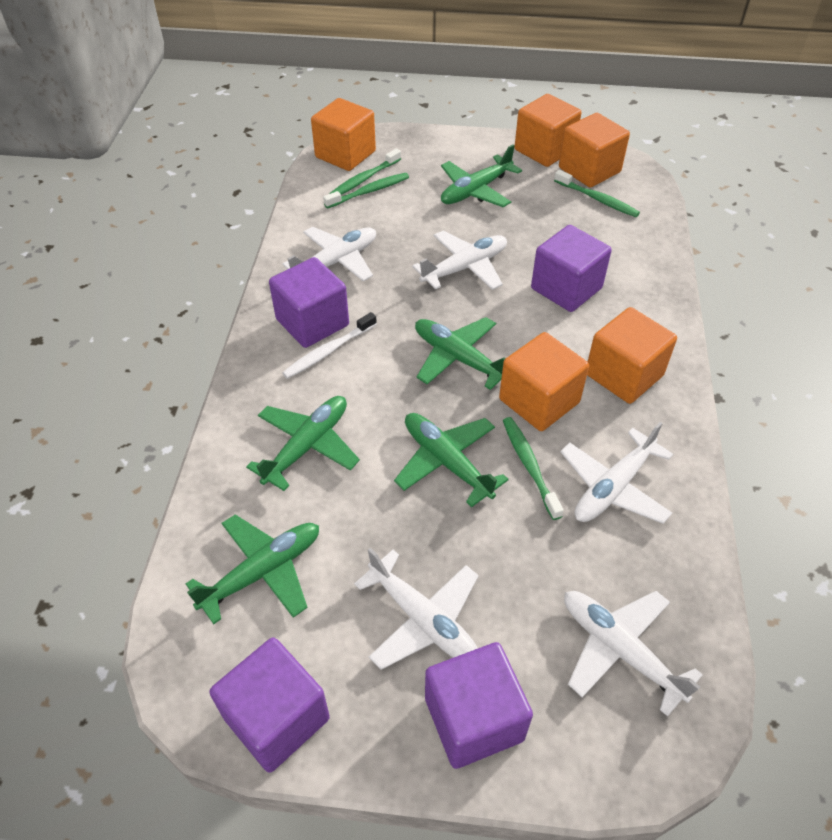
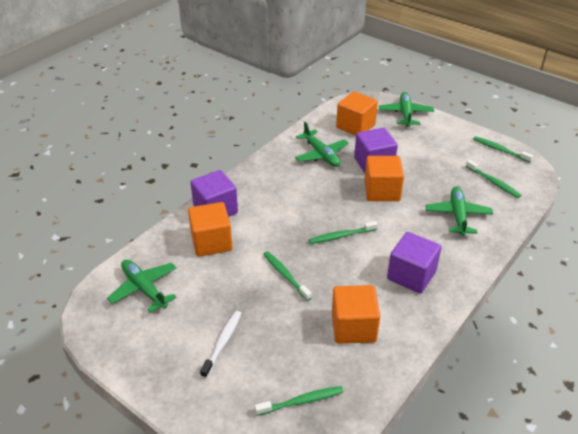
green plane: 5 -> 4
green toothbrush: 4 -> 5
orange cube: 5 -> 4
purple cube: 4 -> 3
white plane: 5 -> 0

